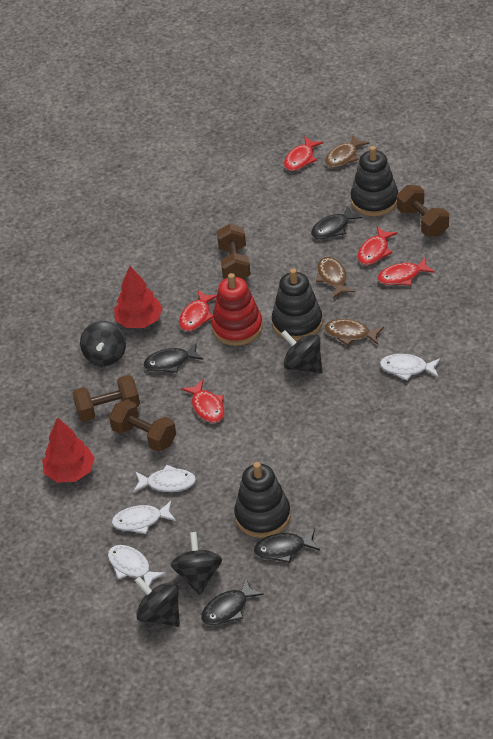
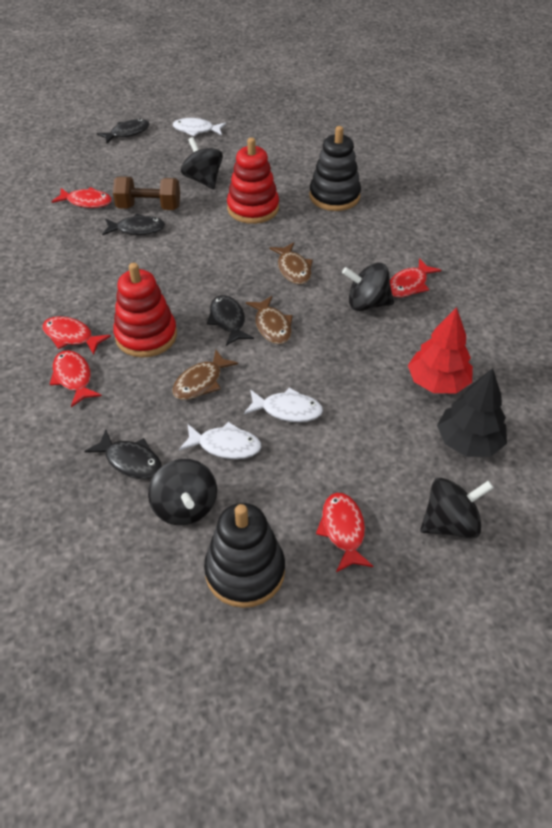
black stacking toy: 3 -> 2
black tree: 0 -> 1
brown dumbbell: 4 -> 1
red stacking toy: 1 -> 2
red tree: 2 -> 1
white fish: 4 -> 3

